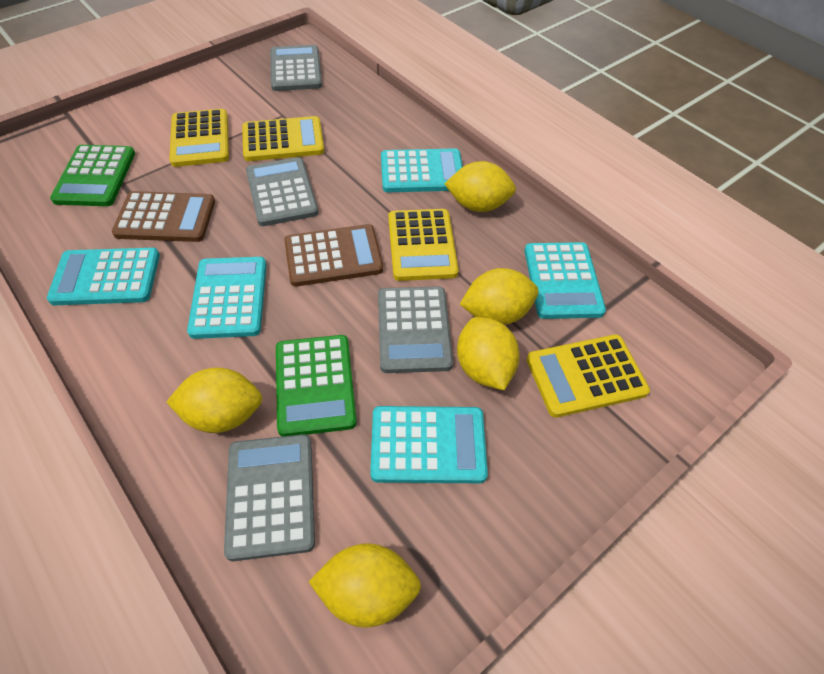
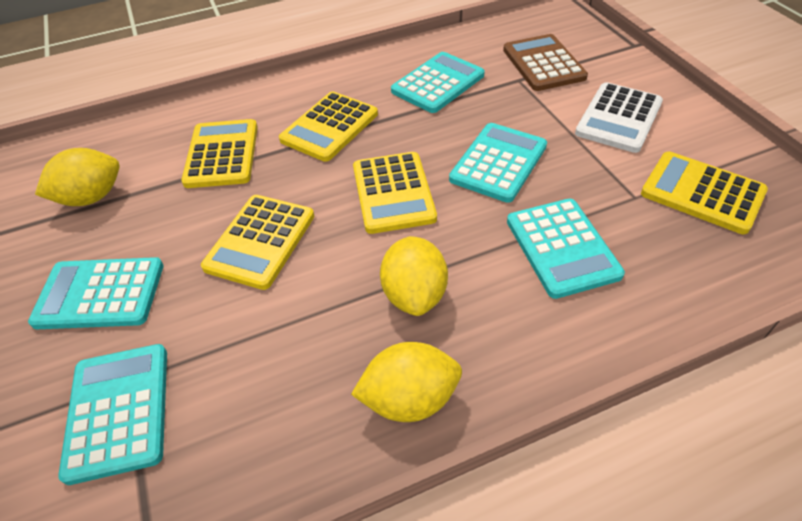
brown calculator: 2 -> 1
green calculator: 2 -> 0
grey calculator: 4 -> 0
white calculator: 0 -> 1
yellow calculator: 4 -> 5
yellow lemon: 5 -> 3

